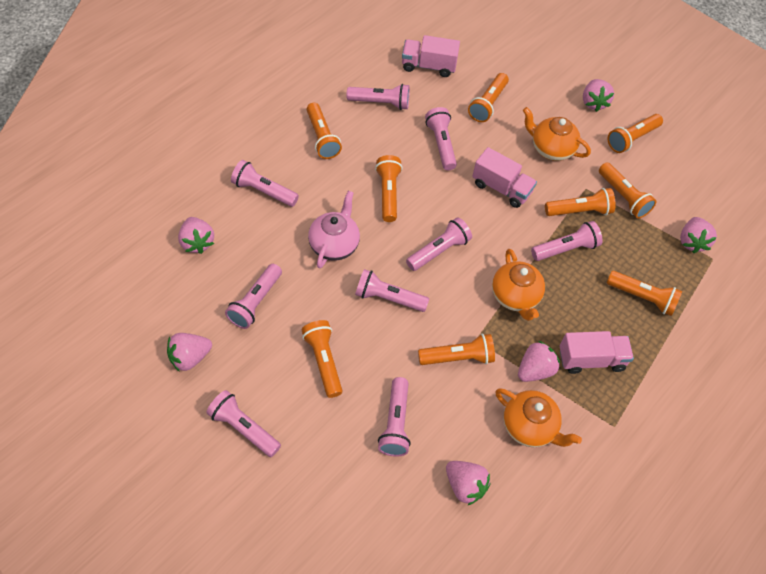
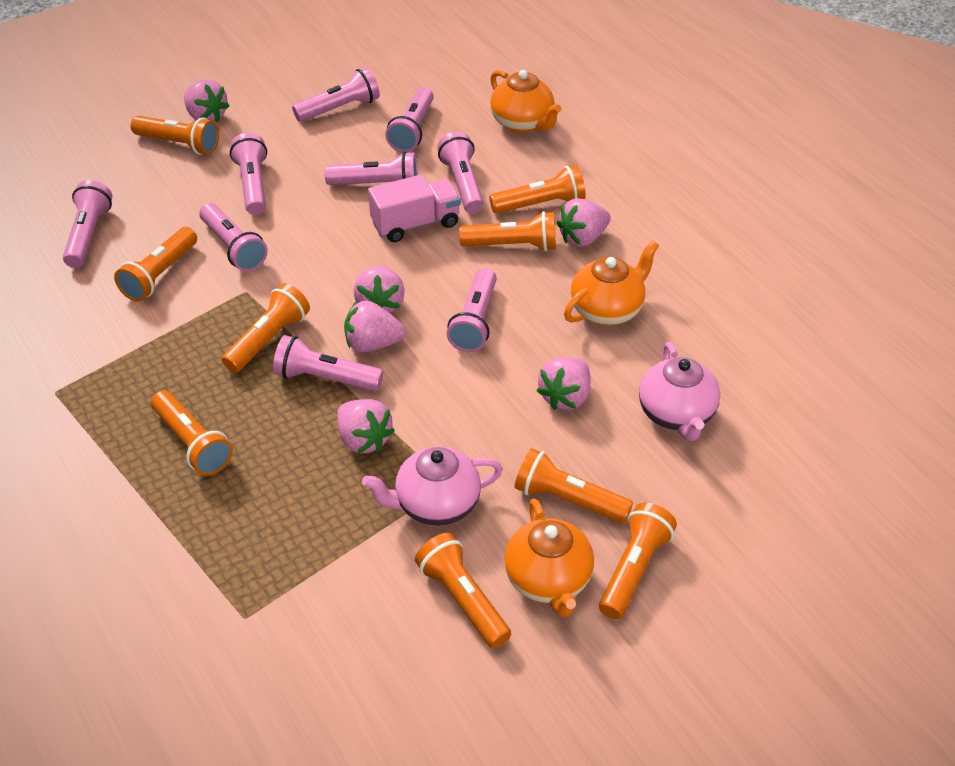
pink teapot: 1 -> 2
pink truck: 3 -> 1

